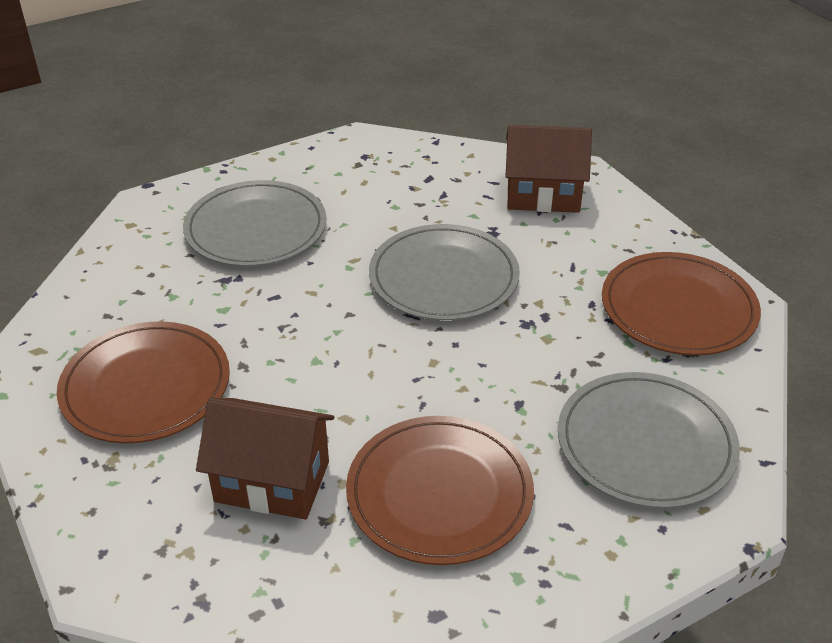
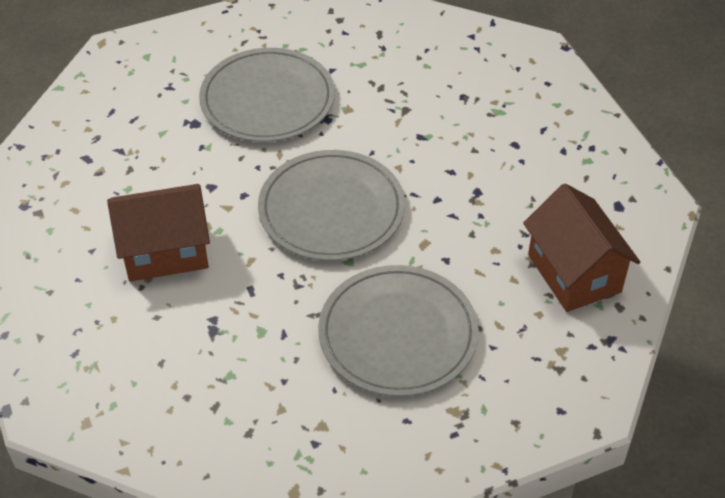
brown plate: 3 -> 0

